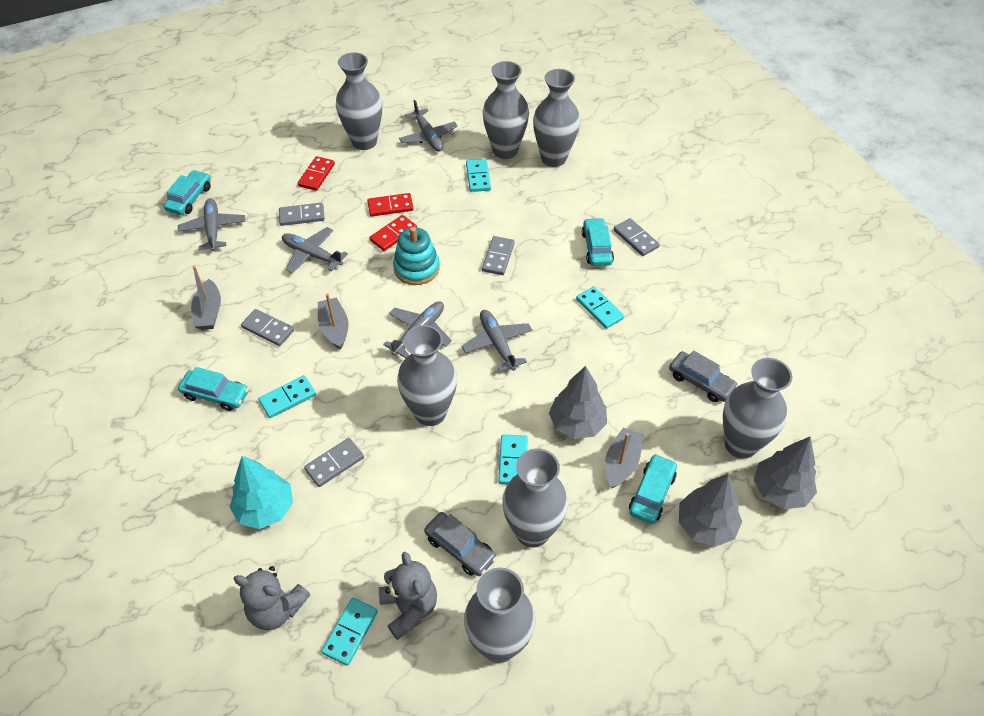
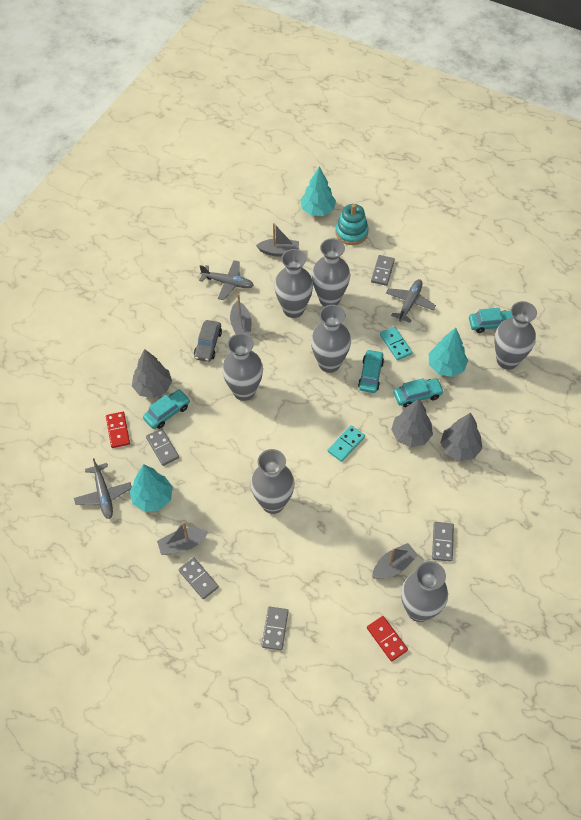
grey boat: 3 -> 4
grey car: 2 -> 1
grey plane: 5 -> 3
grey teddy bear: 2 -> 0
red domino: 3 -> 2
turquoise domino: 5 -> 2
turquoise tree: 1 -> 3

